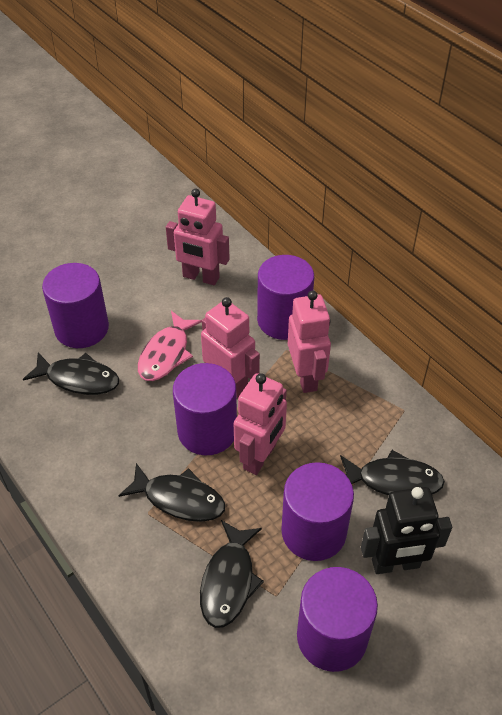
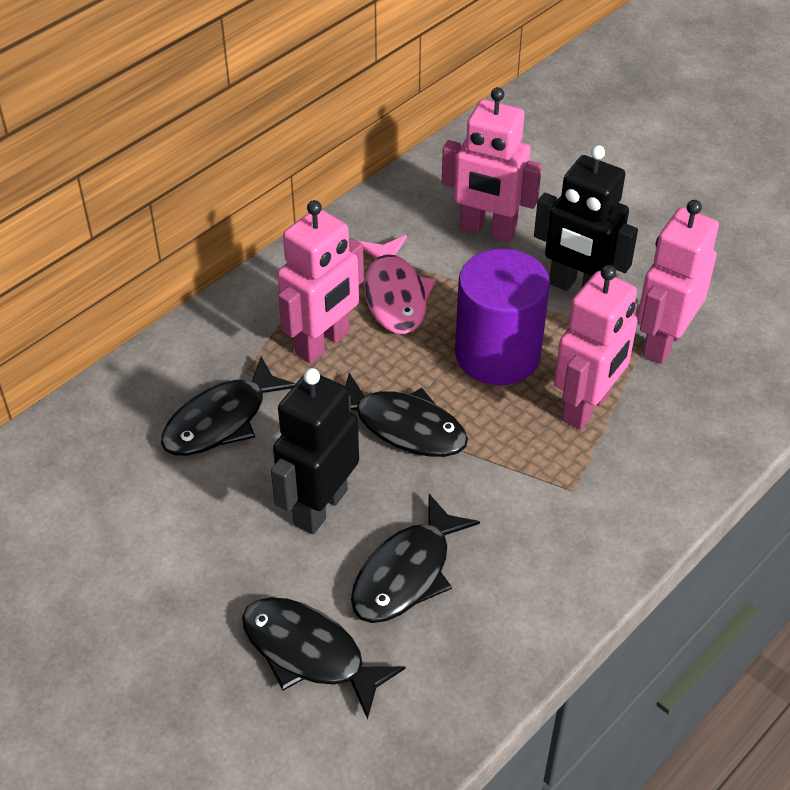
black robot: 1 -> 2
purple cylinder: 5 -> 1

